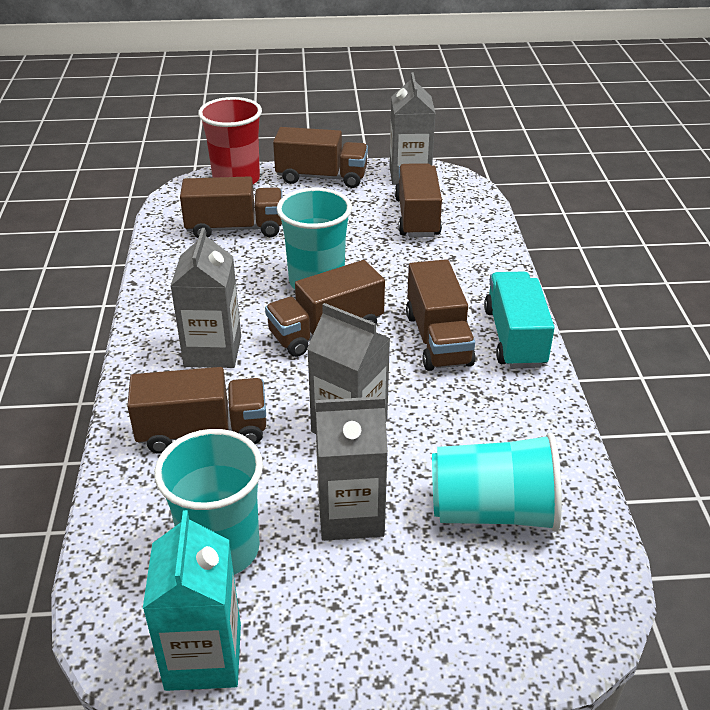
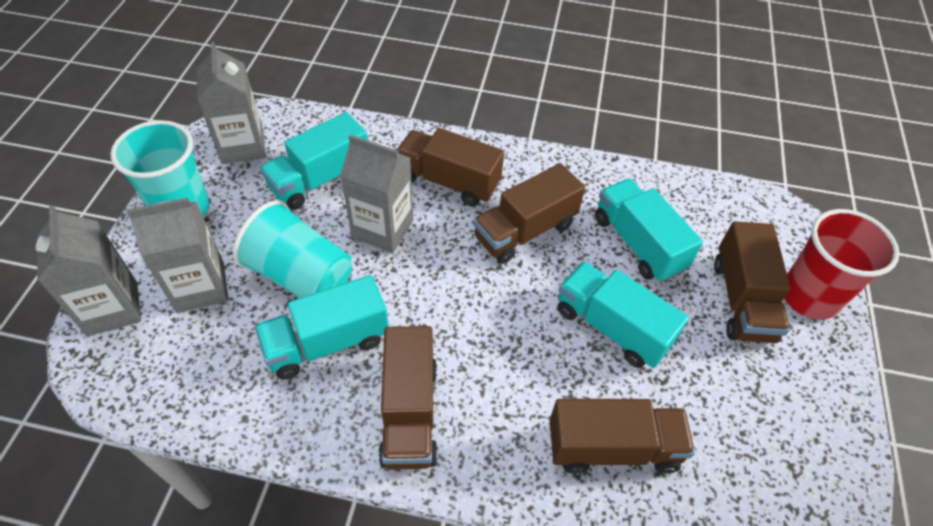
brown truck: 6 -> 5
turquoise carton: 1 -> 0
turquoise cup: 3 -> 2
turquoise truck: 1 -> 4

